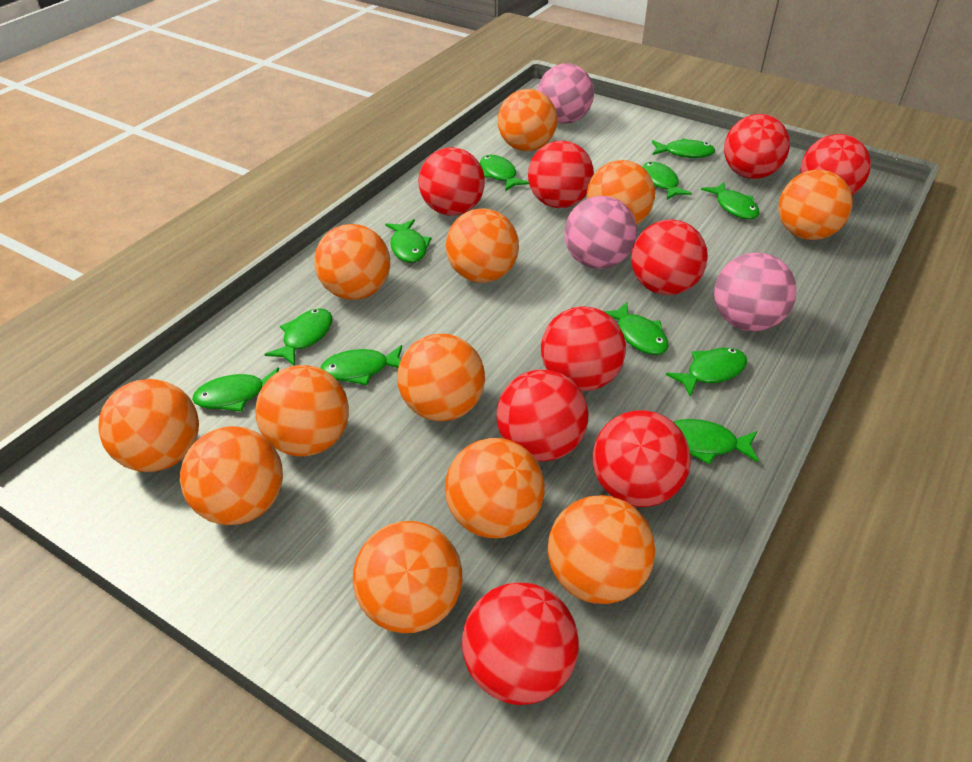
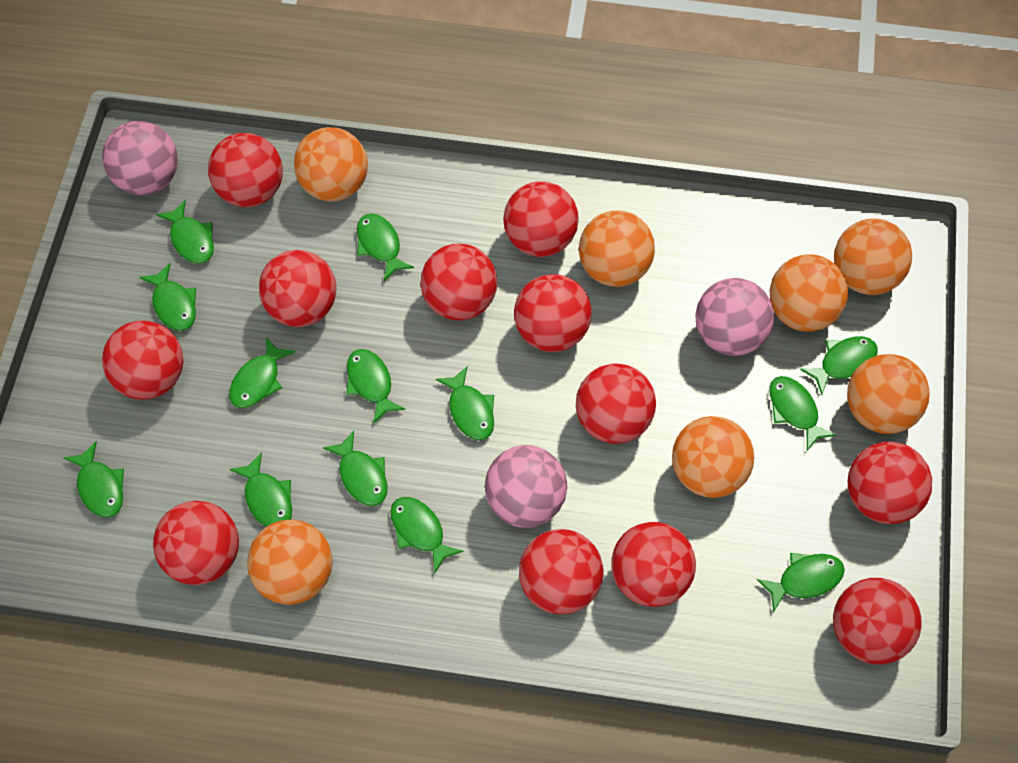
green fish: 11 -> 13
orange ball: 12 -> 7
red ball: 9 -> 12

